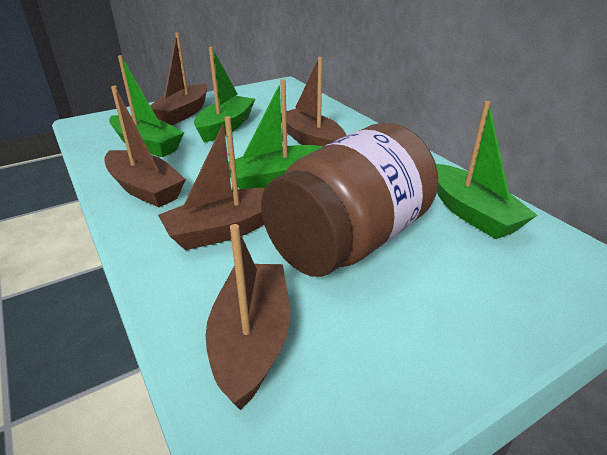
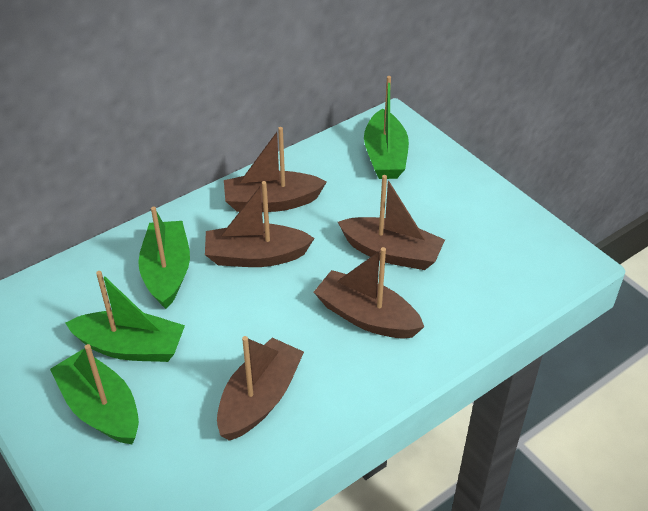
brown jar: 1 -> 0

